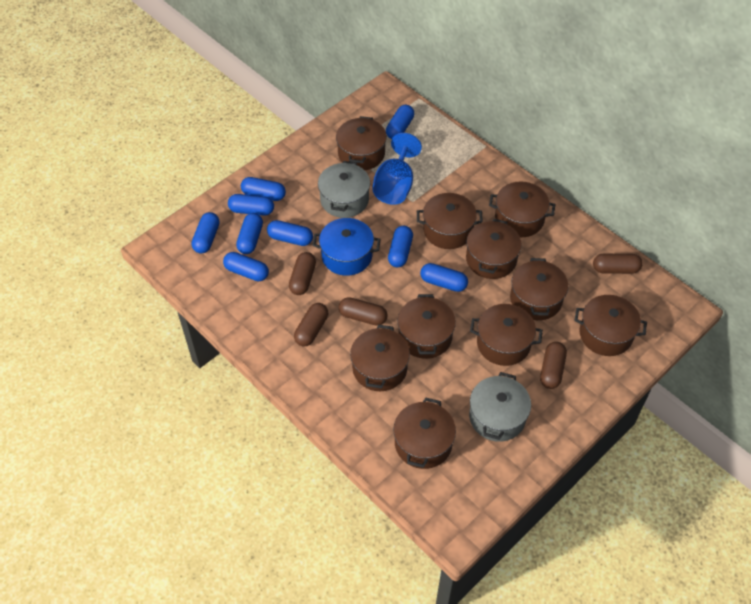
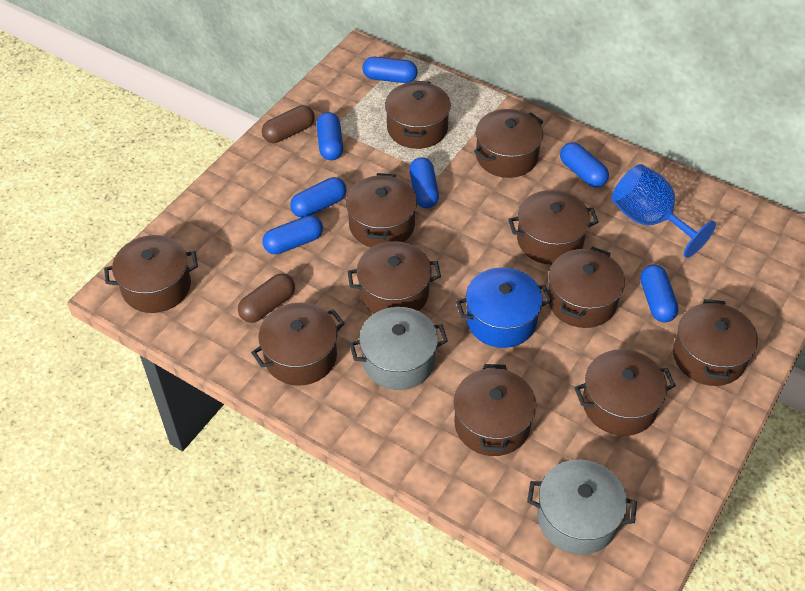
blue capsule: 9 -> 7
brown capsule: 5 -> 2
brown pot: 10 -> 11

